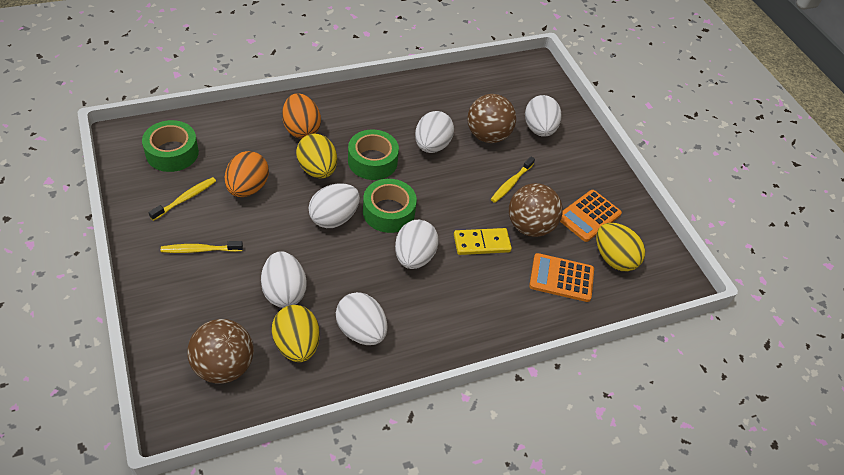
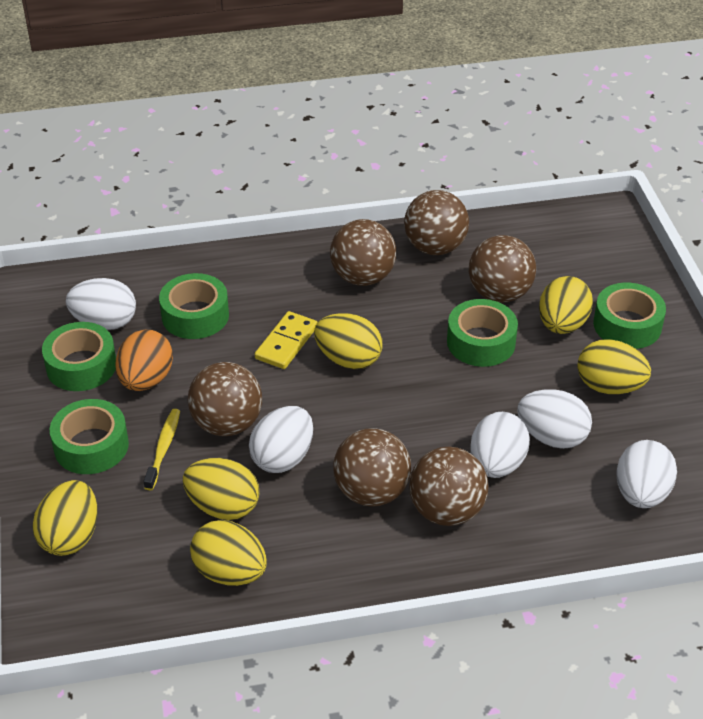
brown ball: 3 -> 6
green tape: 3 -> 5
orange calculator: 2 -> 0
orange egg: 2 -> 1
white egg: 6 -> 5
yellow egg: 3 -> 6
yellow toothbrush: 3 -> 1

